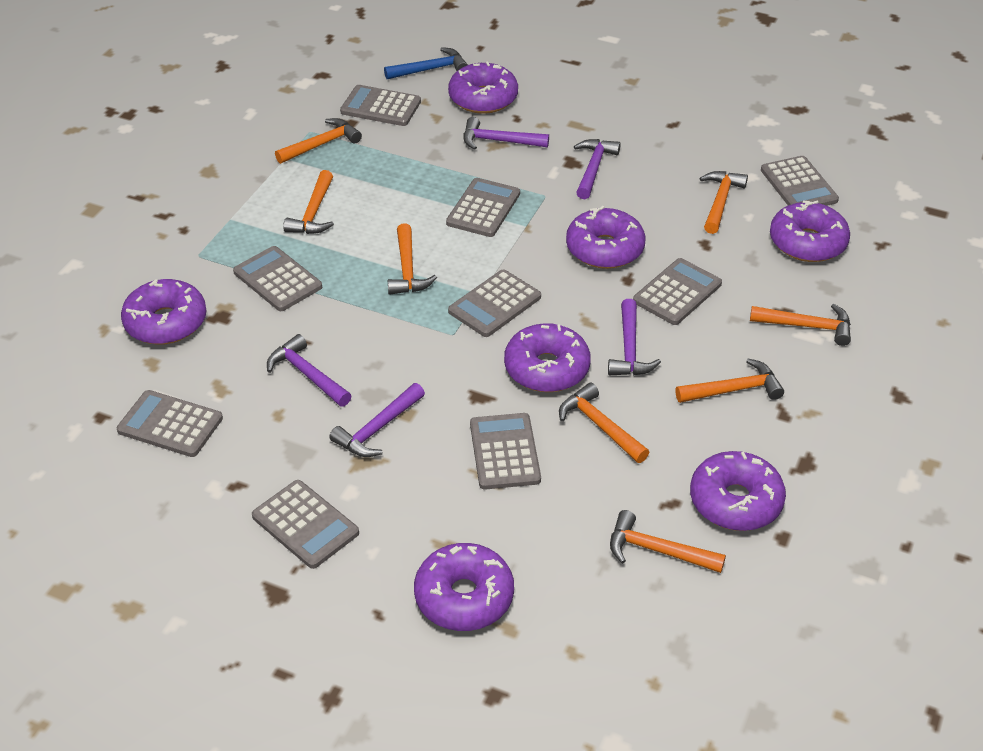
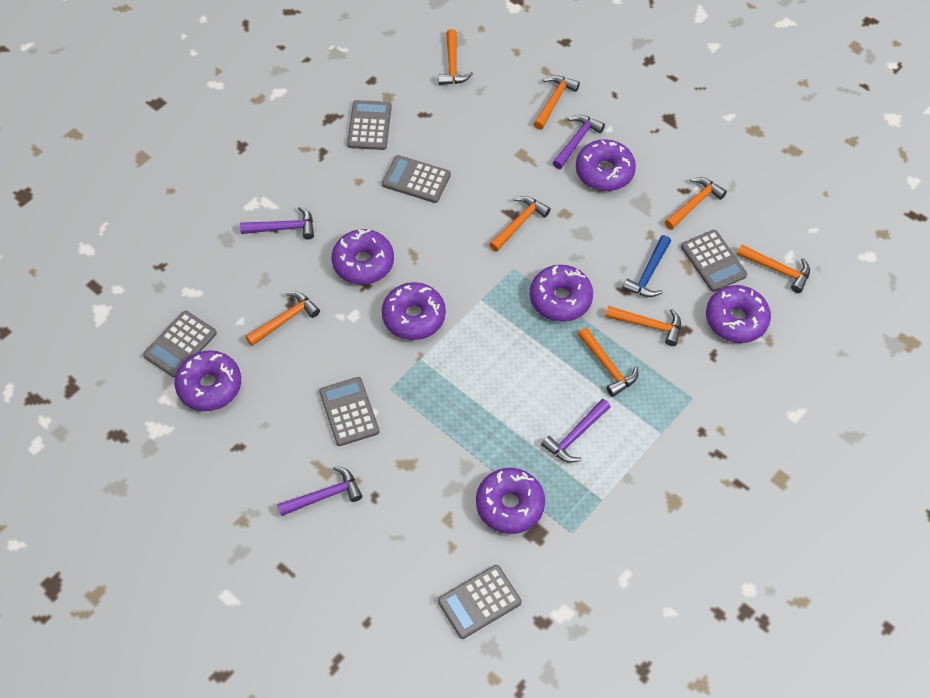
grey calculator: 9 -> 6
purple hammer: 5 -> 4

